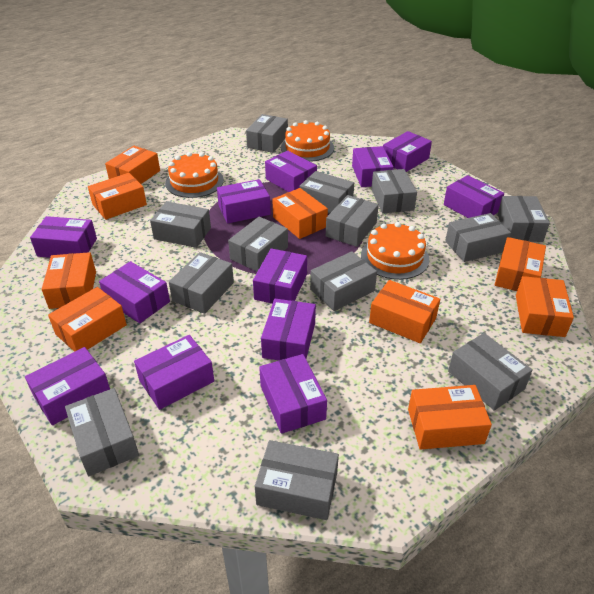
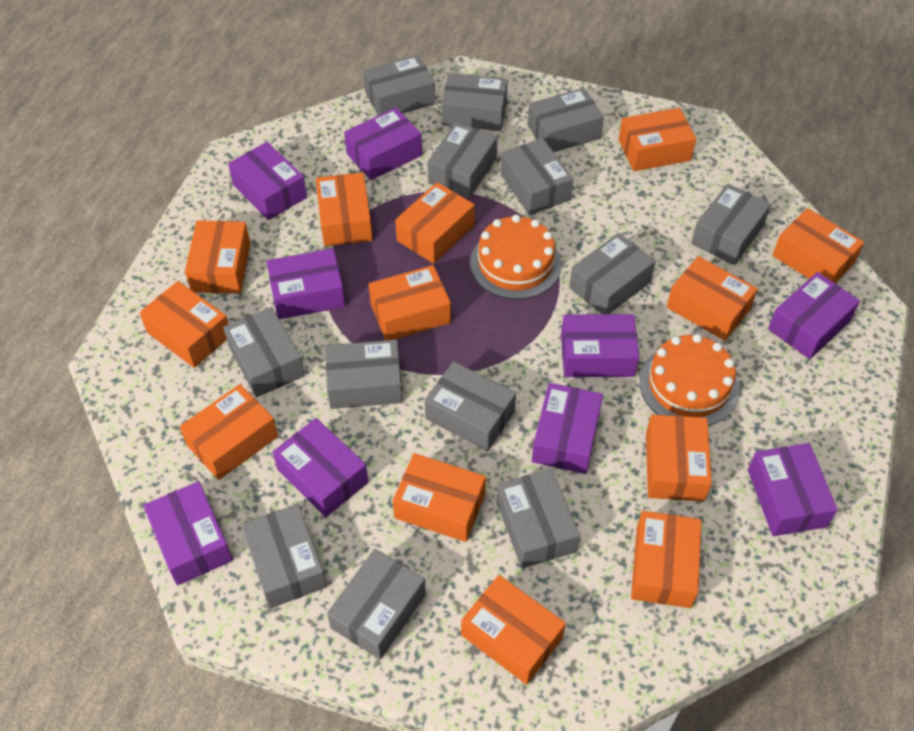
orange box: 9 -> 13
orange cake: 3 -> 2
purple box: 12 -> 9

